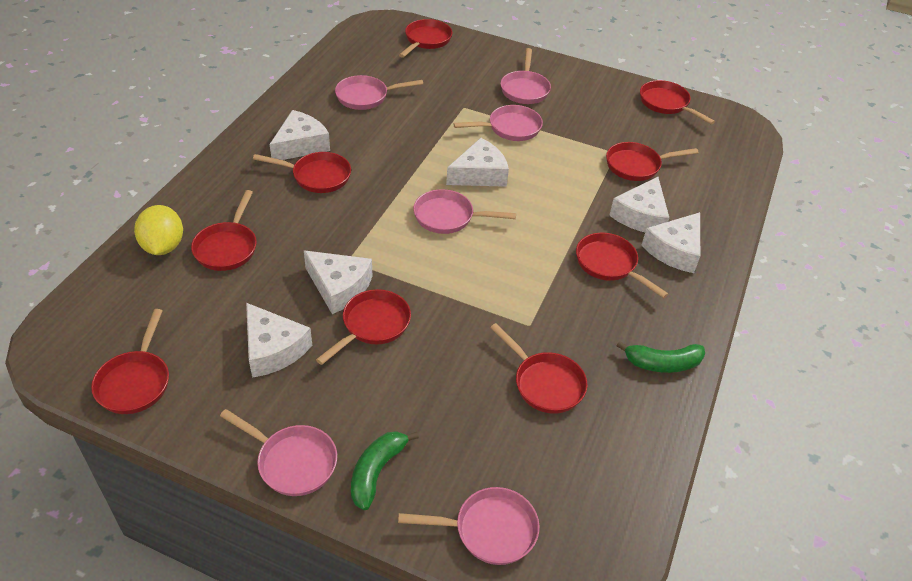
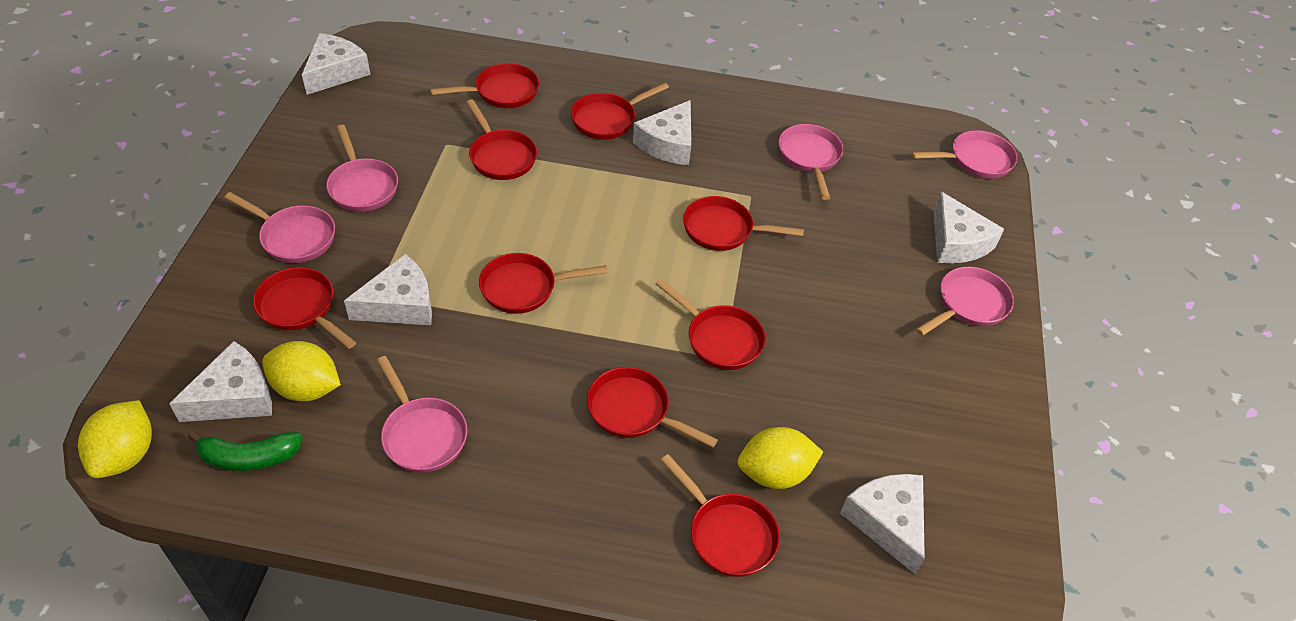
green banana: 2 -> 1
yellow lemon: 1 -> 3

